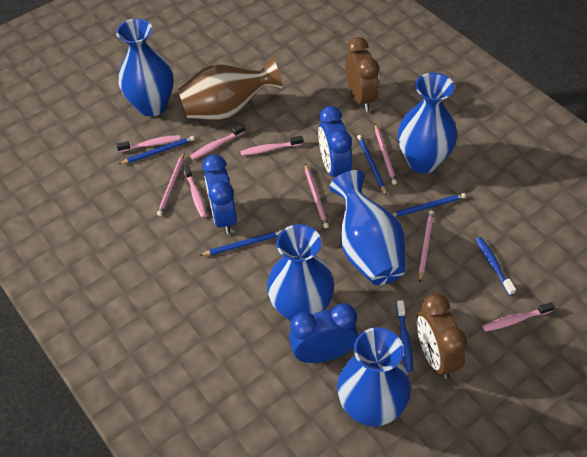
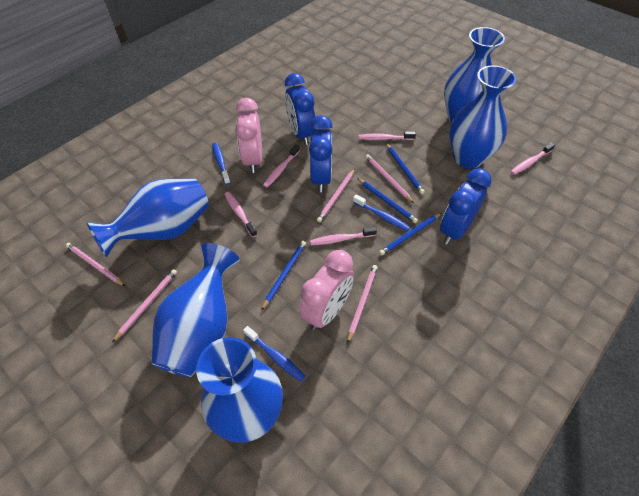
blue toothbrush: 2 -> 3
brown clock: 2 -> 0
brown vase: 1 -> 0
pink clock: 0 -> 2
pink pencil: 4 -> 5

